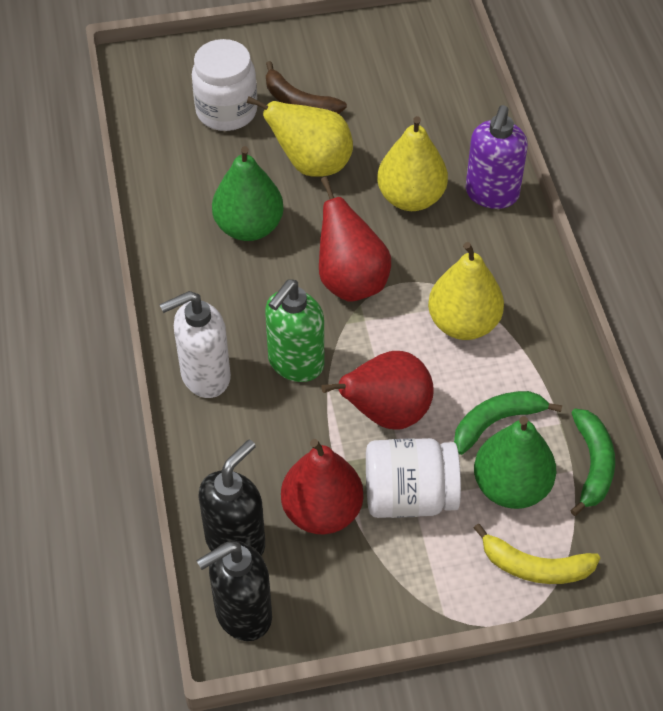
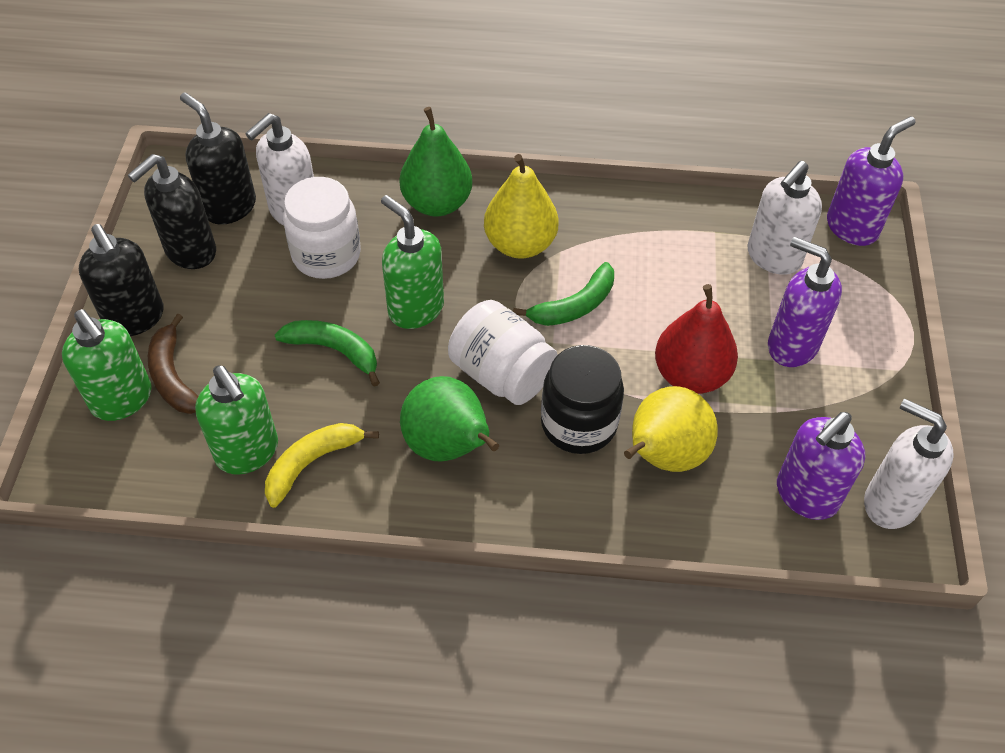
black jar: 0 -> 1
black soap dispenser: 2 -> 3
green soap dispenser: 1 -> 3
purple soap dispenser: 1 -> 3
red pear: 3 -> 1
white soap dispenser: 1 -> 3
yellow pear: 3 -> 2

